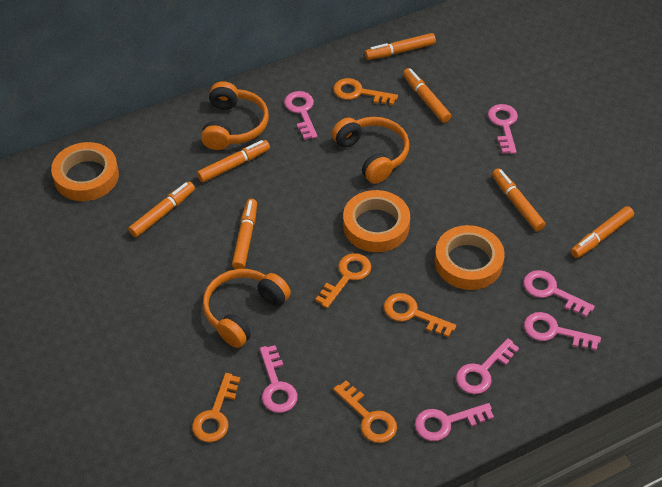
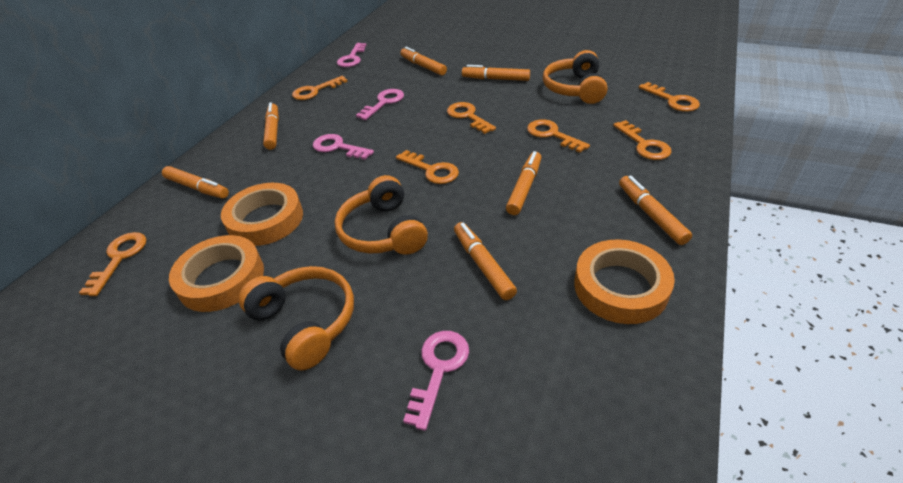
orange key: 5 -> 7
pink key: 7 -> 4

